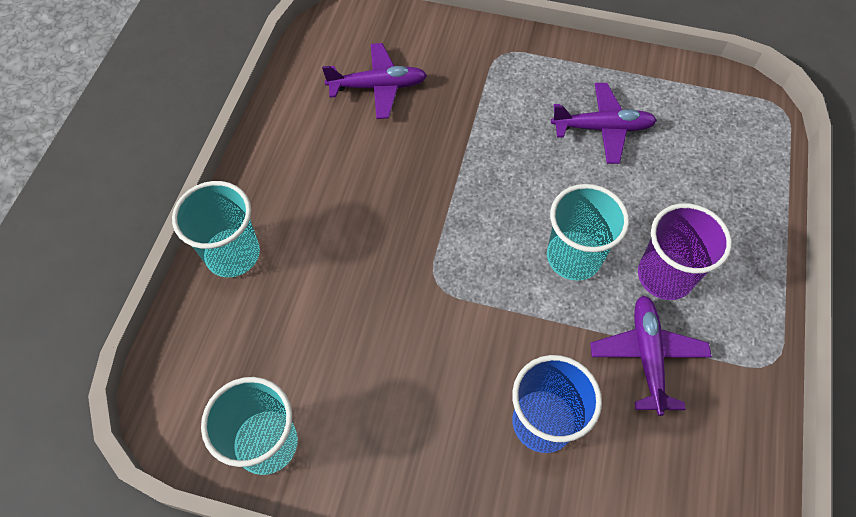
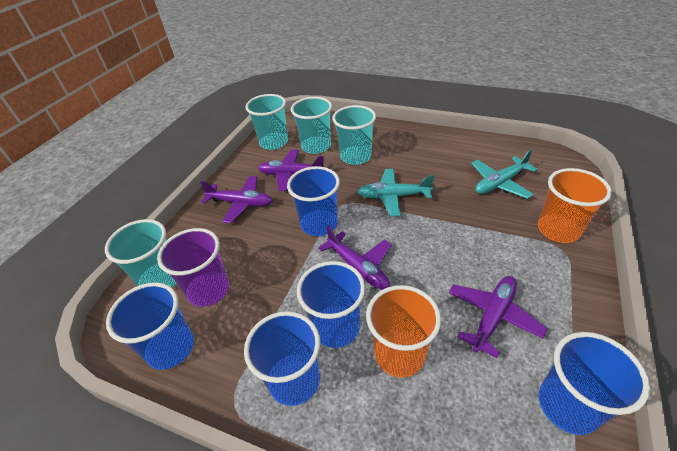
blue cup: 1 -> 5
orange cup: 0 -> 2
purple plane: 3 -> 4
turquoise cup: 3 -> 4
turquoise plane: 0 -> 2

